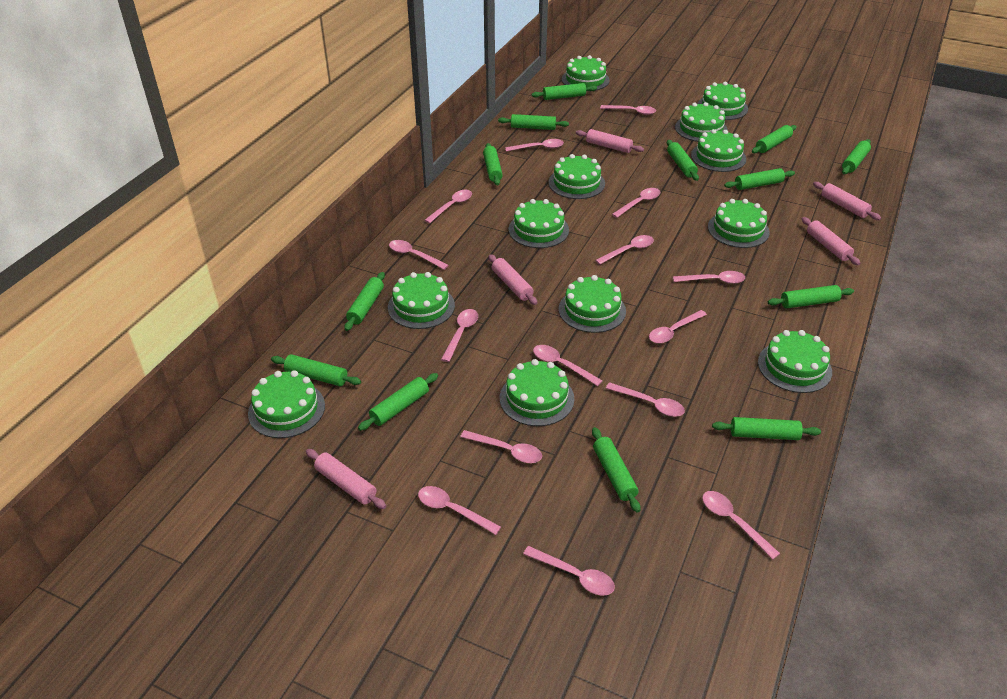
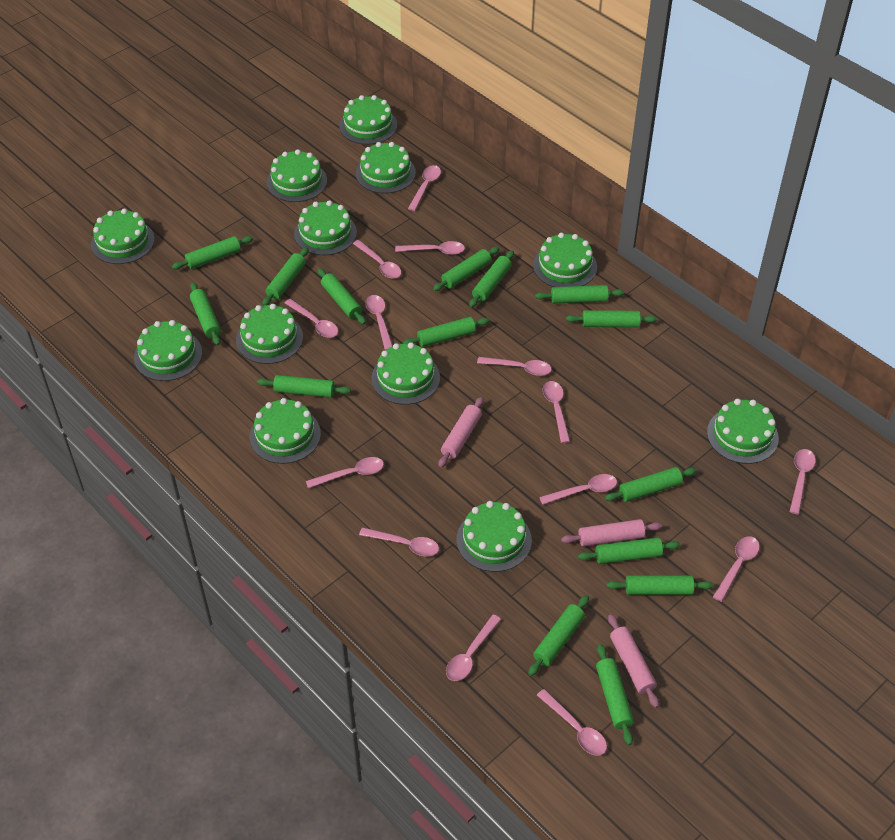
green rolling pin: 13 -> 15
pink rolling pin: 5 -> 3
pink spoon: 15 -> 14

